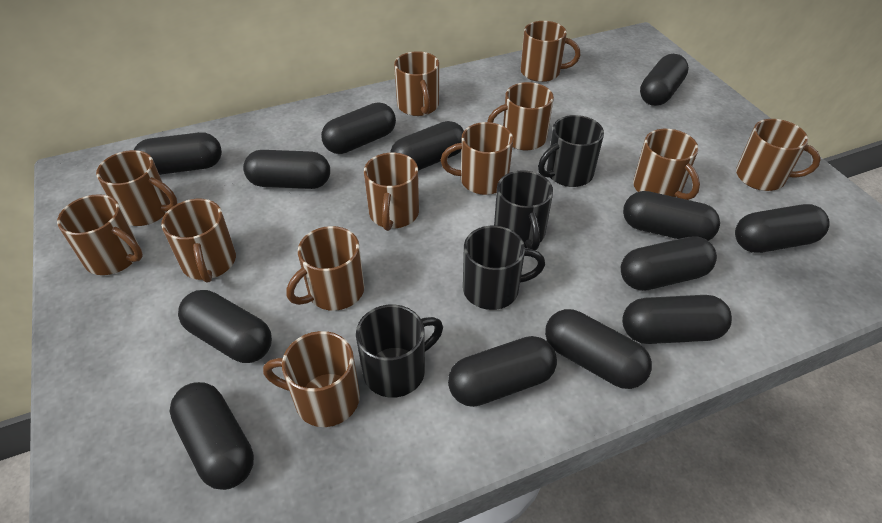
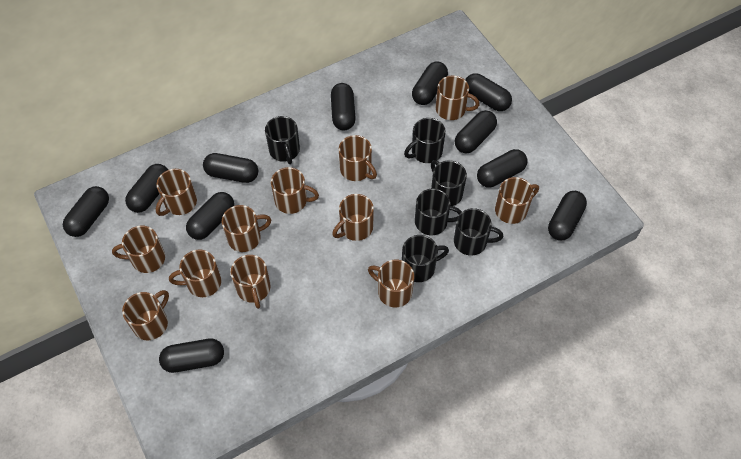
black capsule: 13 -> 11
black mug: 4 -> 6

